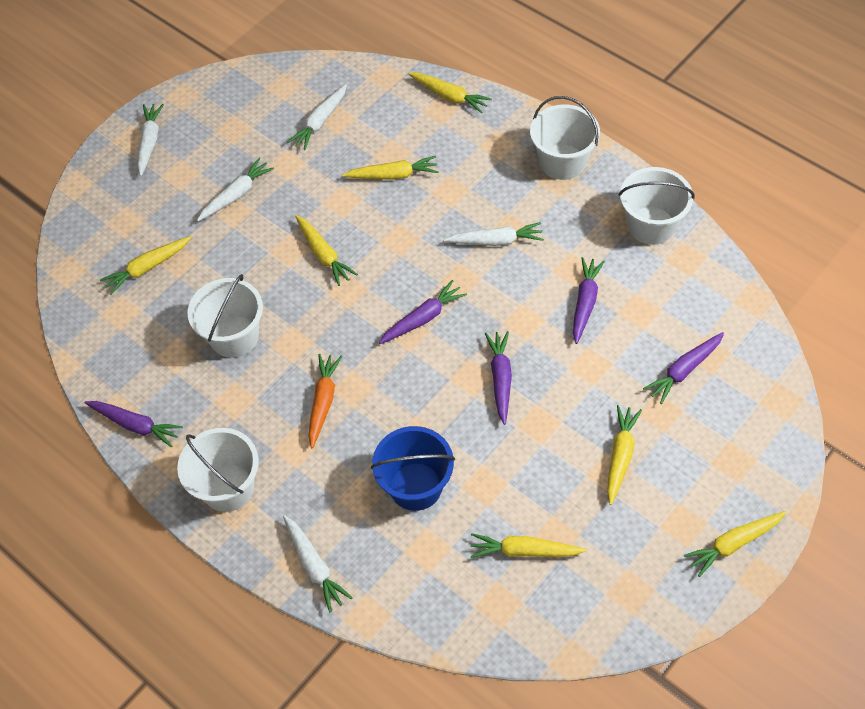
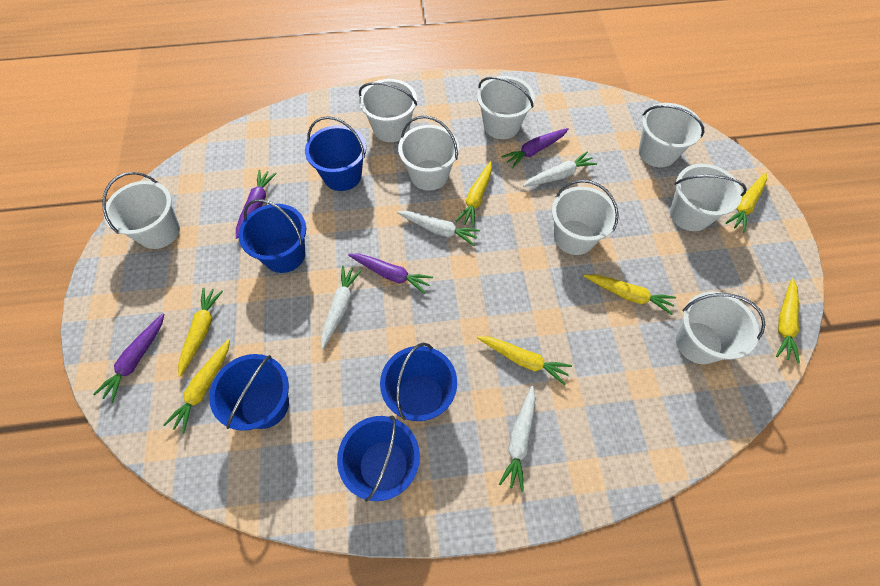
blue bucket: 1 -> 5
orange carrot: 1 -> 0
purple carrot: 5 -> 4
white bucket: 4 -> 8
white carrot: 5 -> 4

